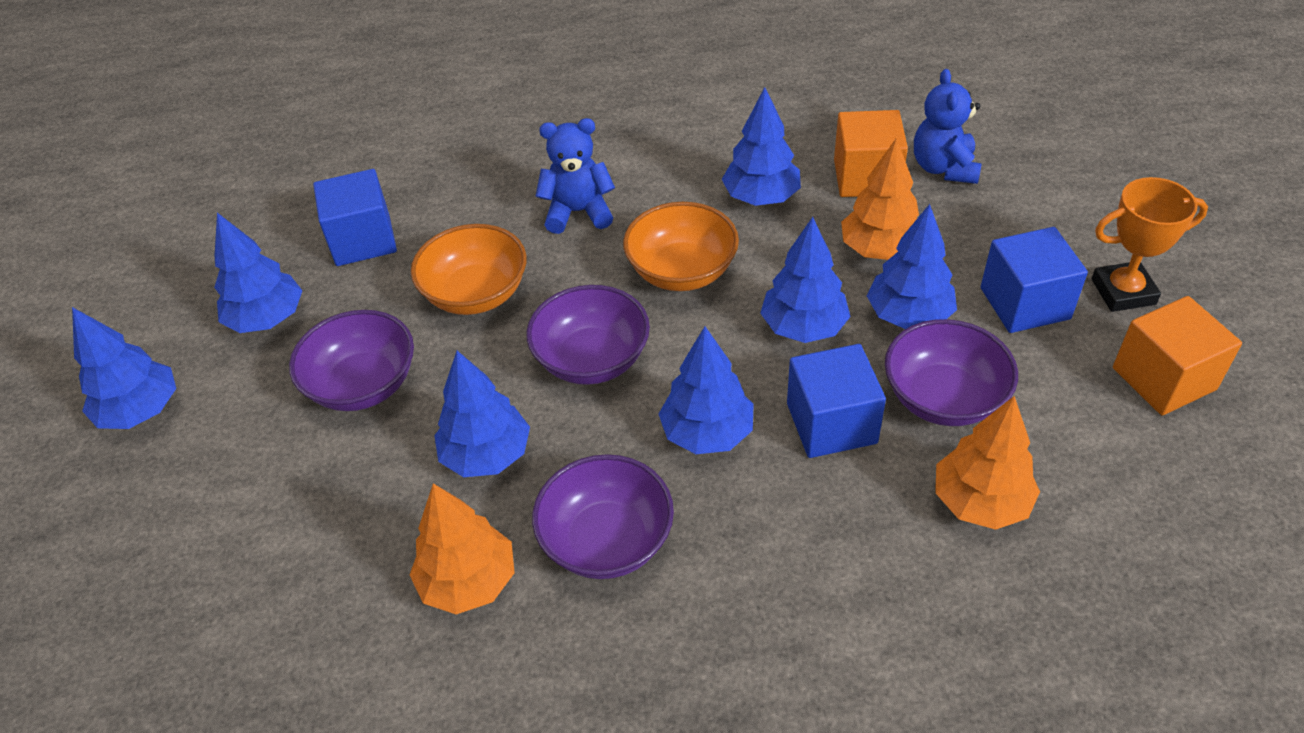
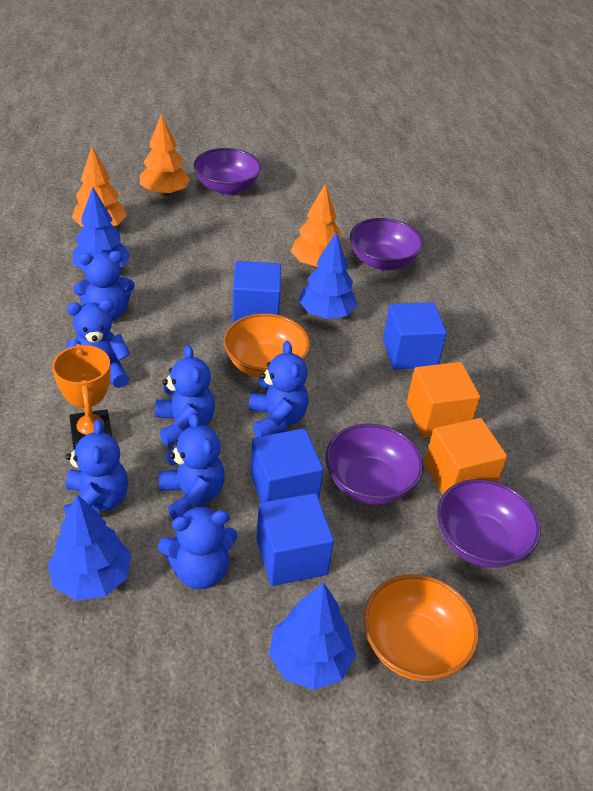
blue cube: 3 -> 4
blue teddy bear: 2 -> 7
blue tree: 7 -> 4

